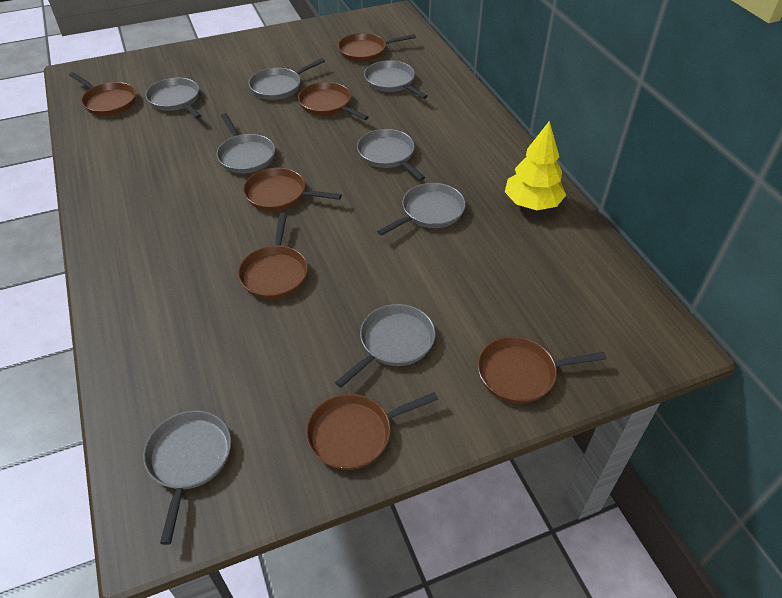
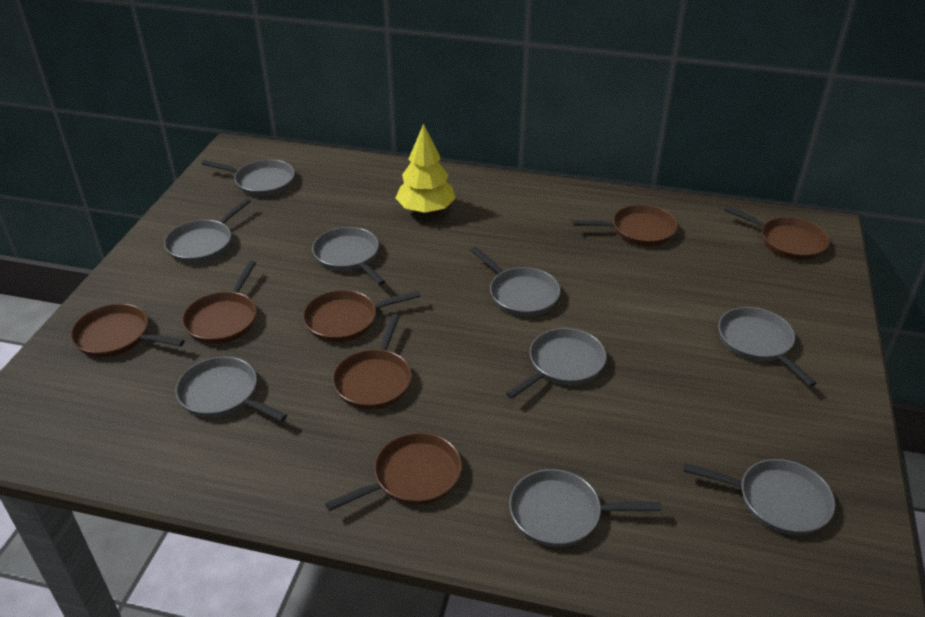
grey pan: 8 -> 9

